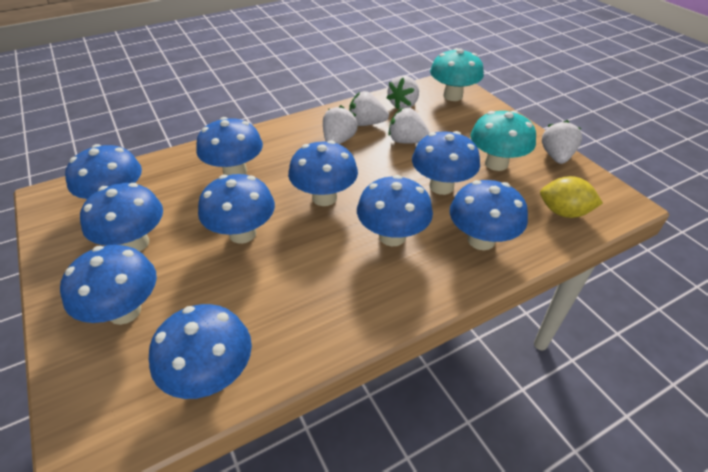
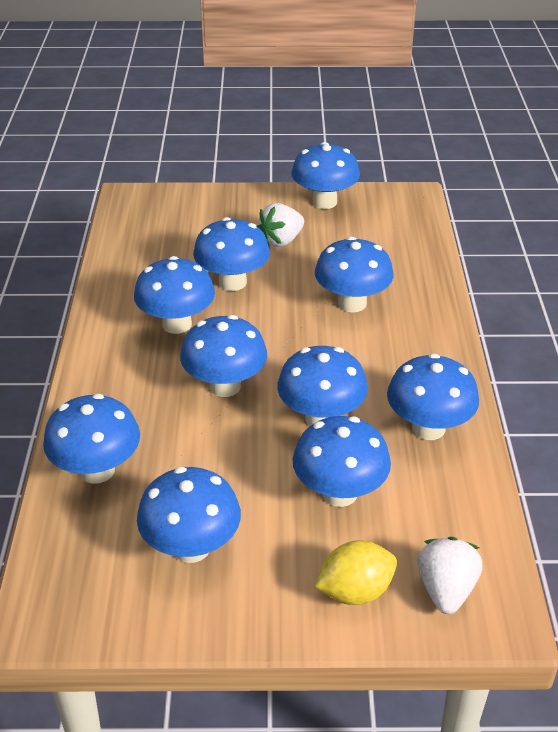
turquoise mushroom: 2 -> 0
white strawberry: 5 -> 2

